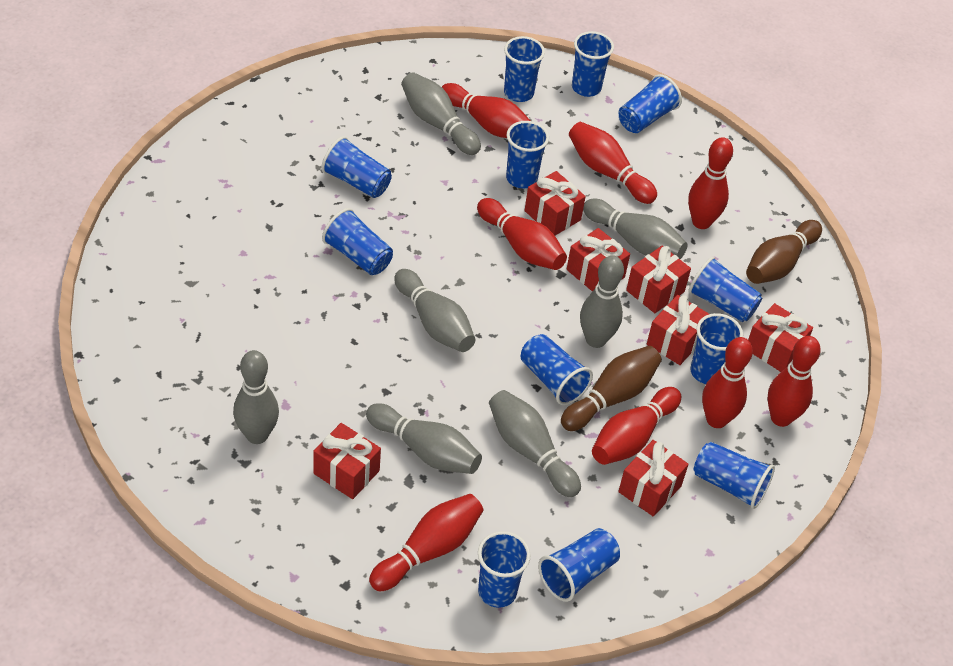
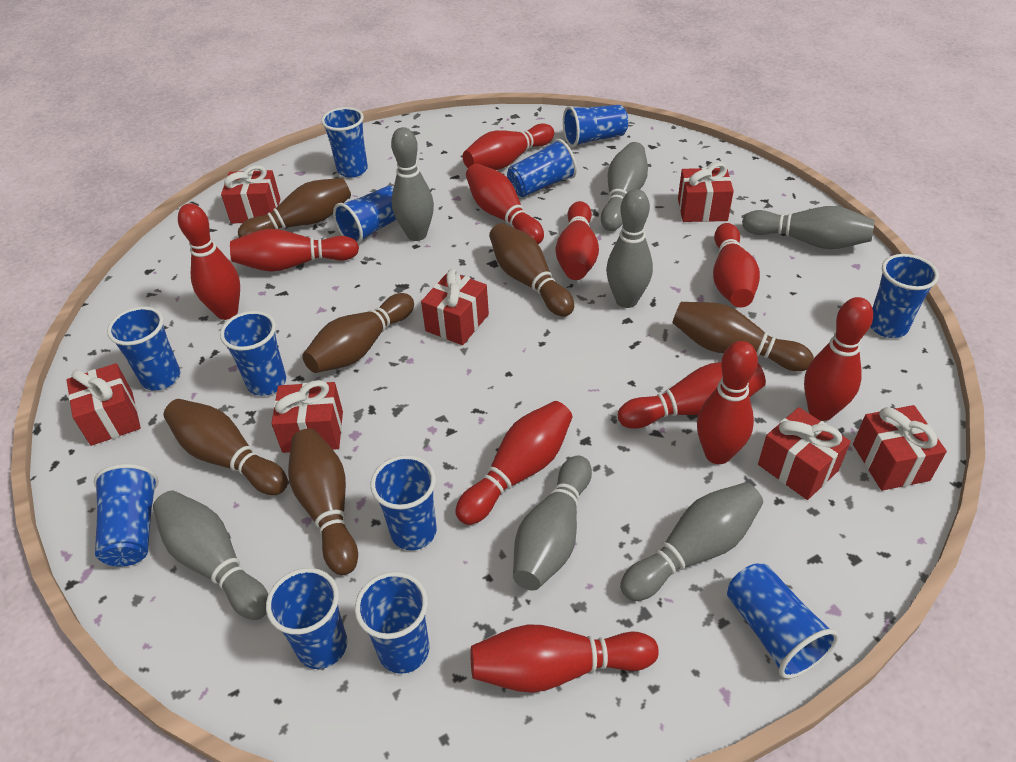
brown bowling pin: 2 -> 6
red bowling pin: 8 -> 11

